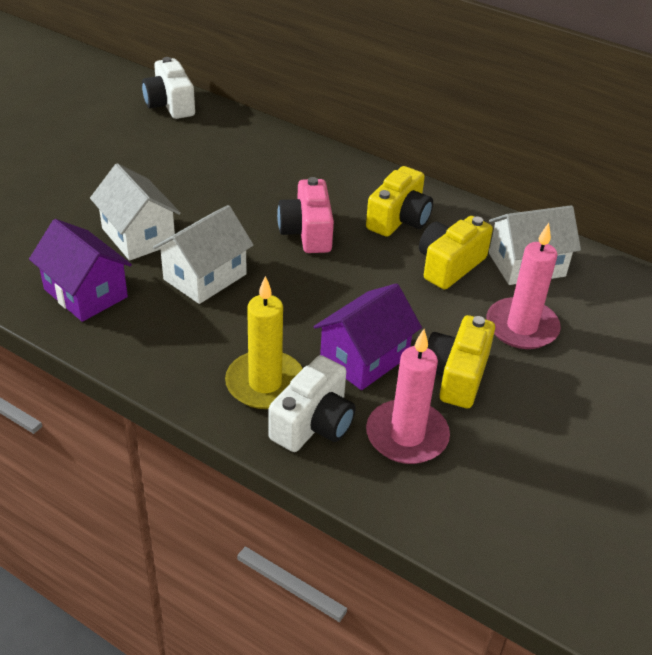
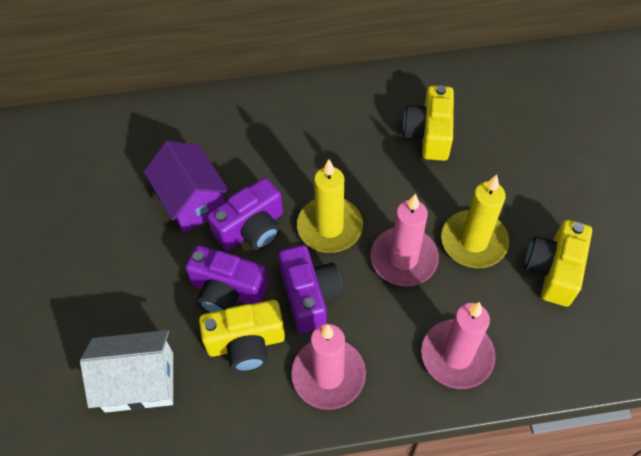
pink camera: 1 -> 0
pink candle: 2 -> 3
purple camera: 0 -> 3
purple house: 2 -> 1
white camera: 2 -> 0
white house: 3 -> 1
yellow candle: 1 -> 2

